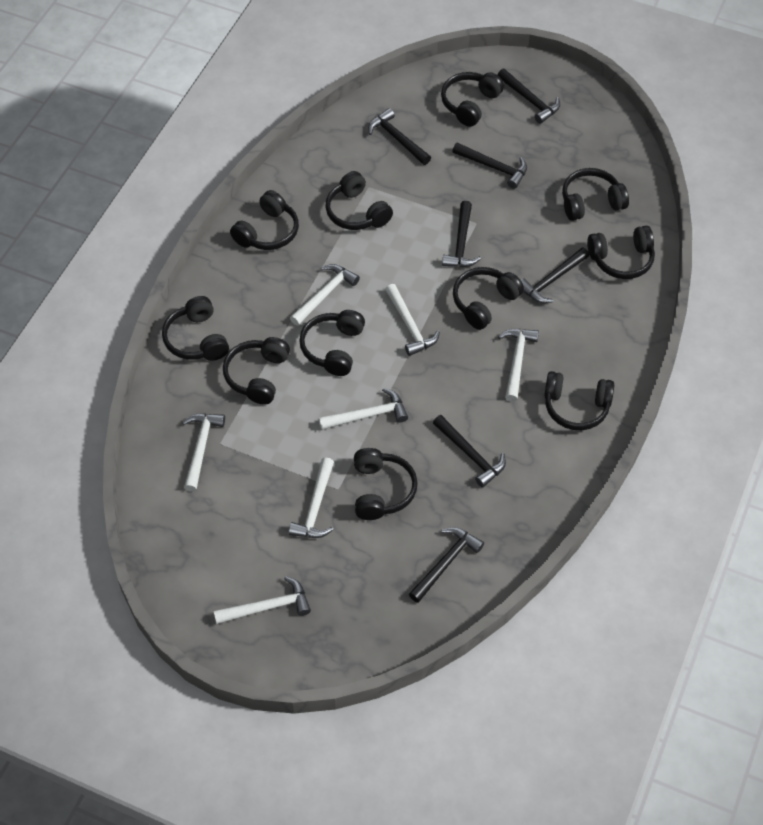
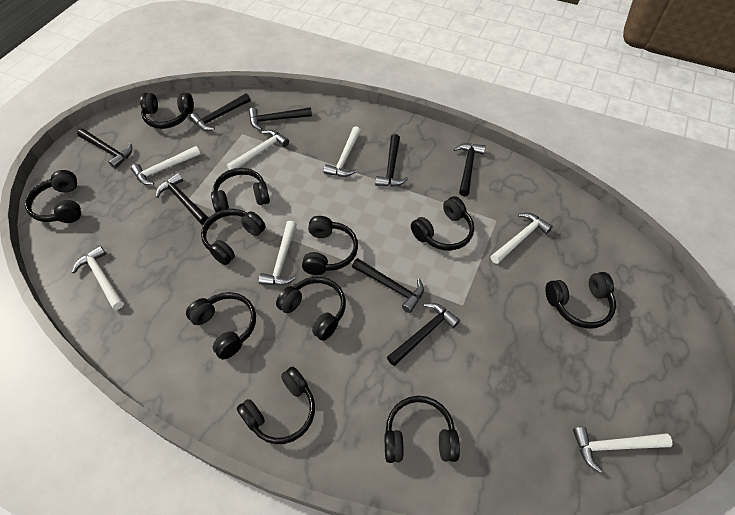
black hammer: 7 -> 8

